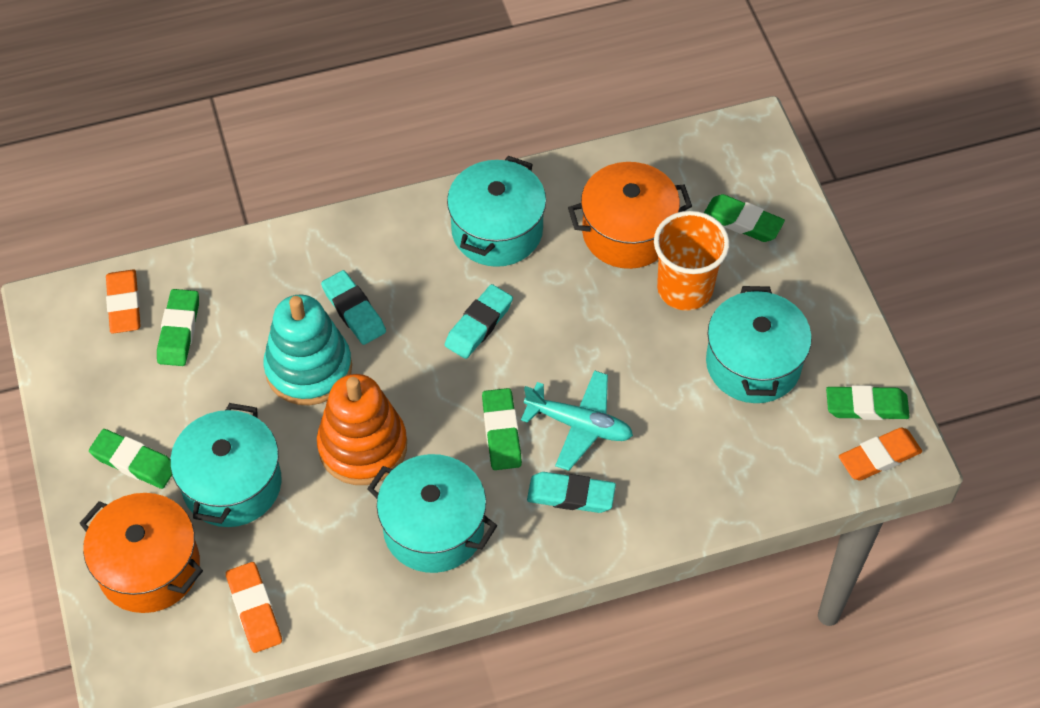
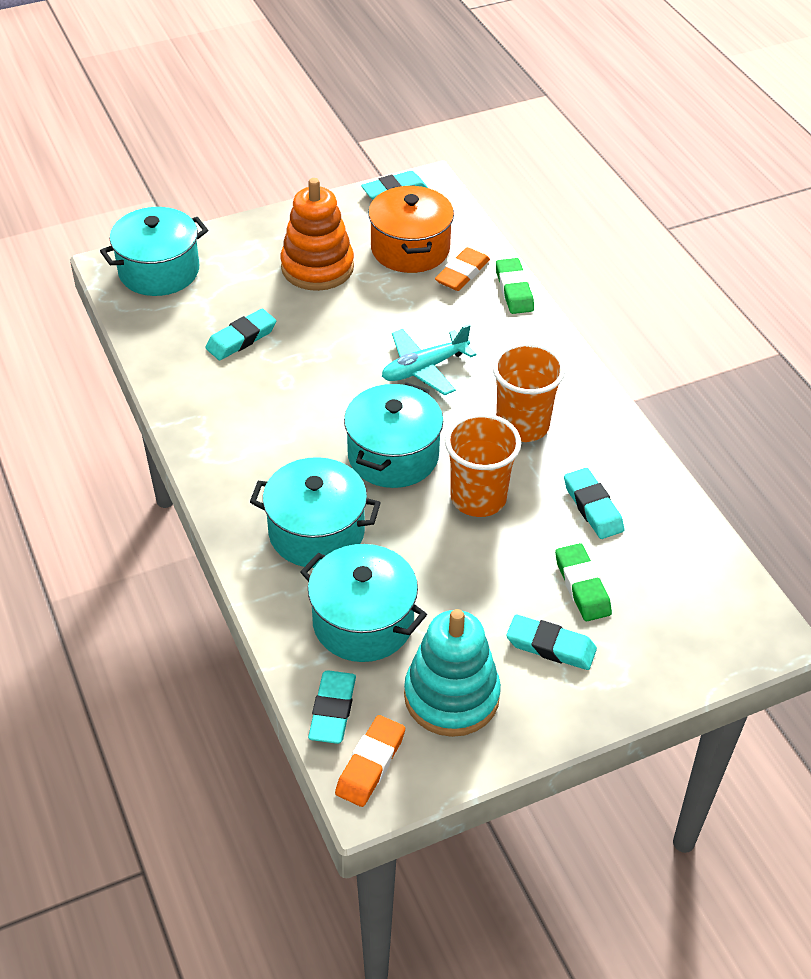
green eraser: 5 -> 2
orange cup: 1 -> 2
orange eraser: 3 -> 2
orange pot: 2 -> 1
turquoise eraser: 3 -> 5

